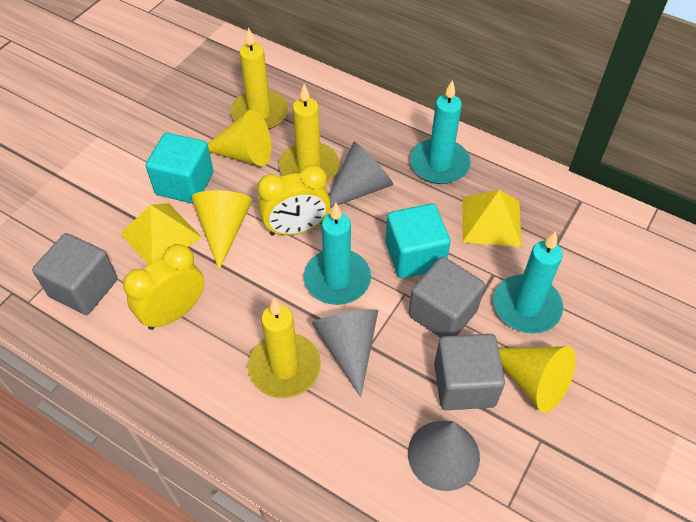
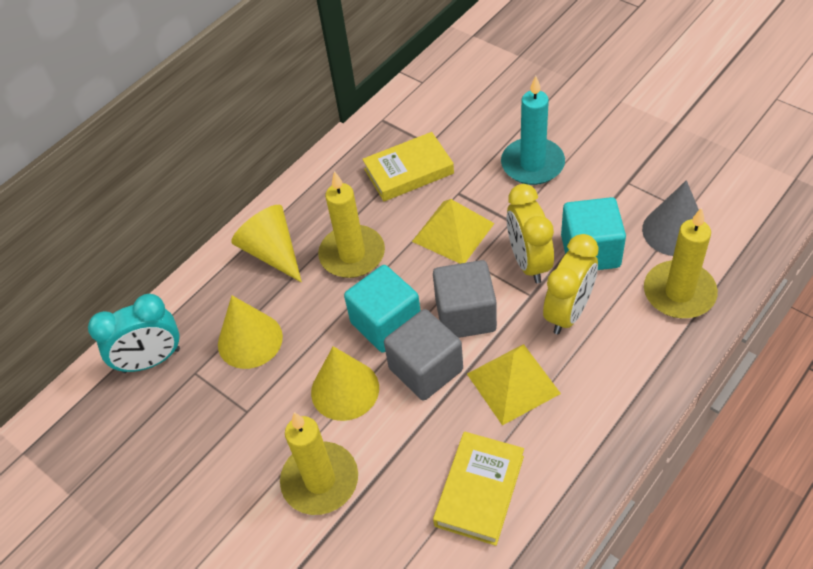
grey cone: 3 -> 1
grey cube: 3 -> 2
turquoise candle: 3 -> 1
turquoise clock: 0 -> 1
yellow book: 0 -> 2

